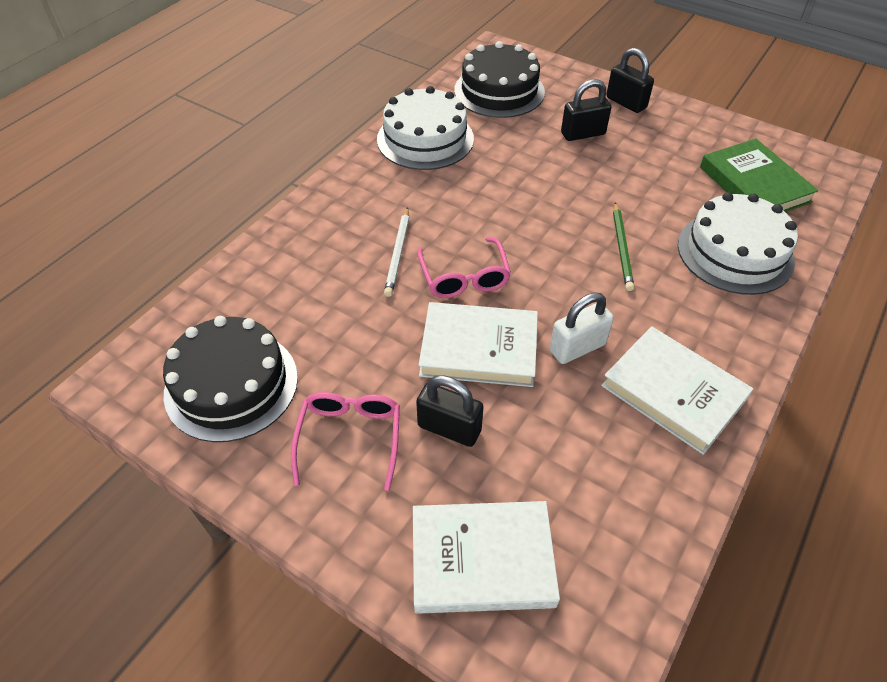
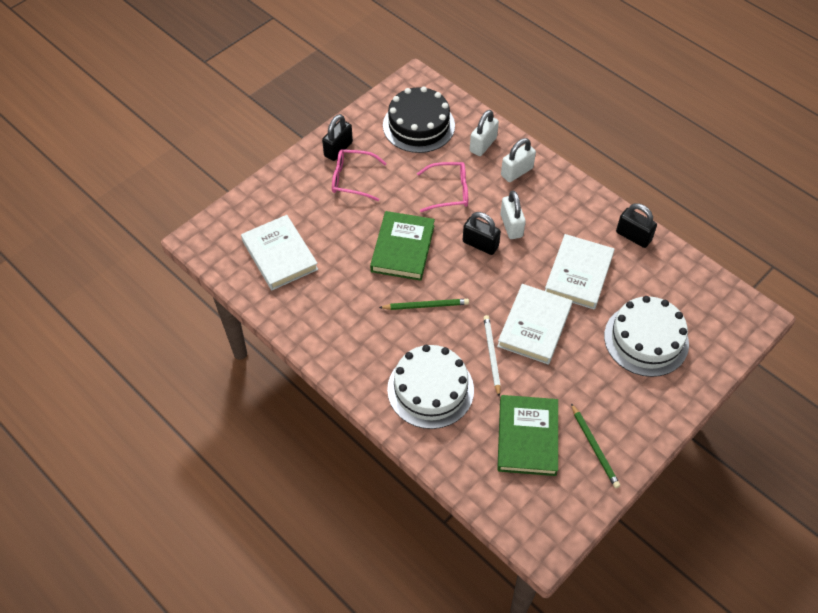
black cake: 2 -> 1
green book: 1 -> 2
green pencil: 1 -> 2
white padlock: 1 -> 3

